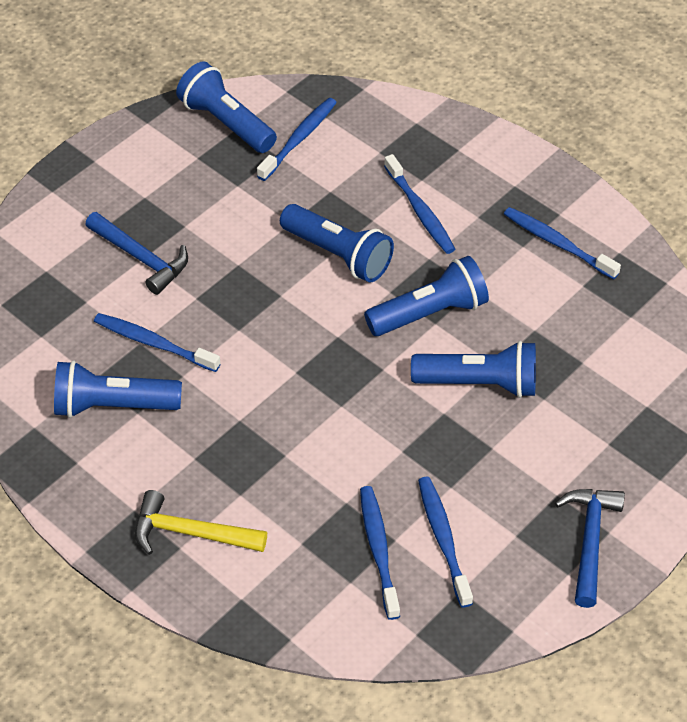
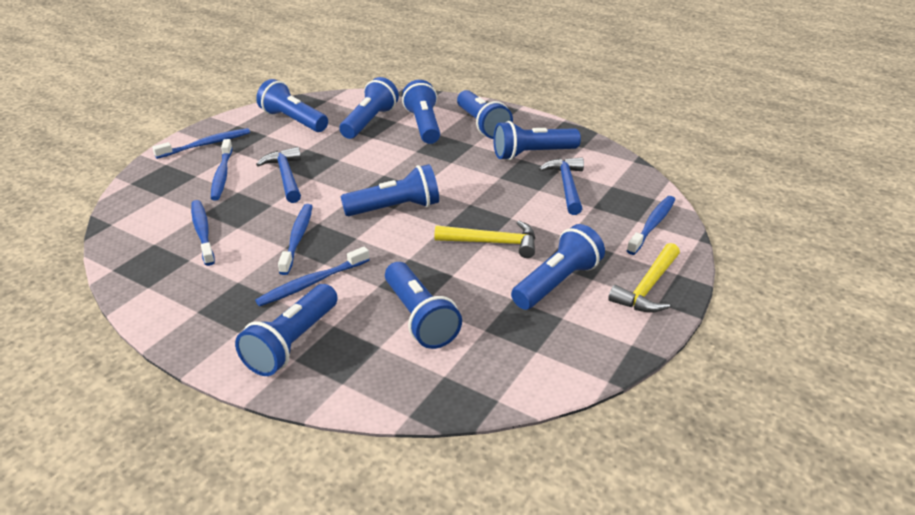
blue flashlight: 5 -> 9
yellow hammer: 1 -> 2

